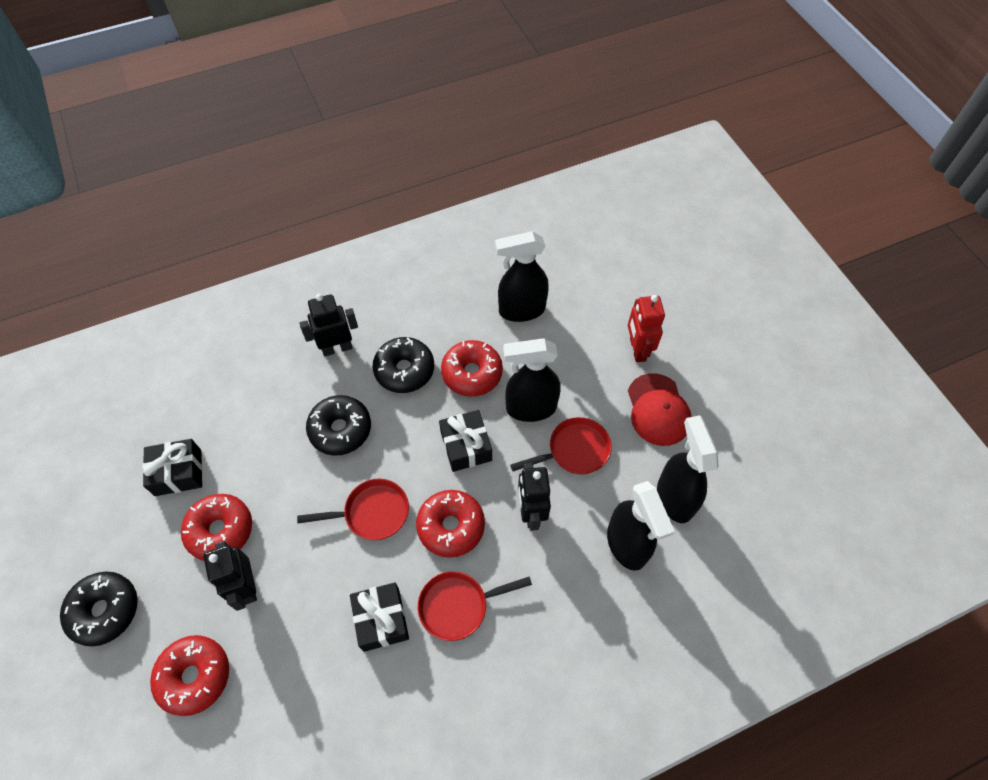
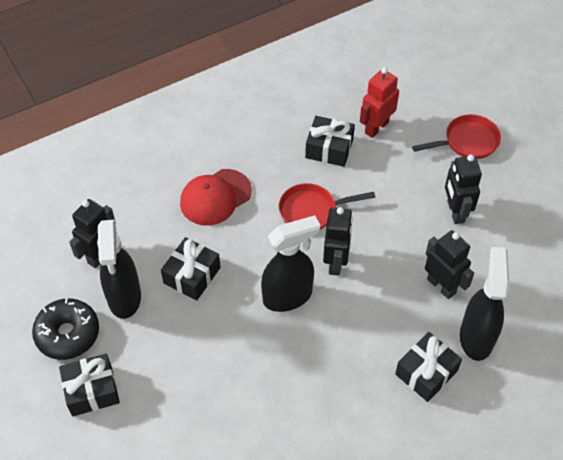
black donut: 3 -> 1
black gift: 3 -> 4
black robot: 3 -> 4
black spray bottle: 4 -> 3
red donut: 4 -> 0
red pan: 3 -> 2

